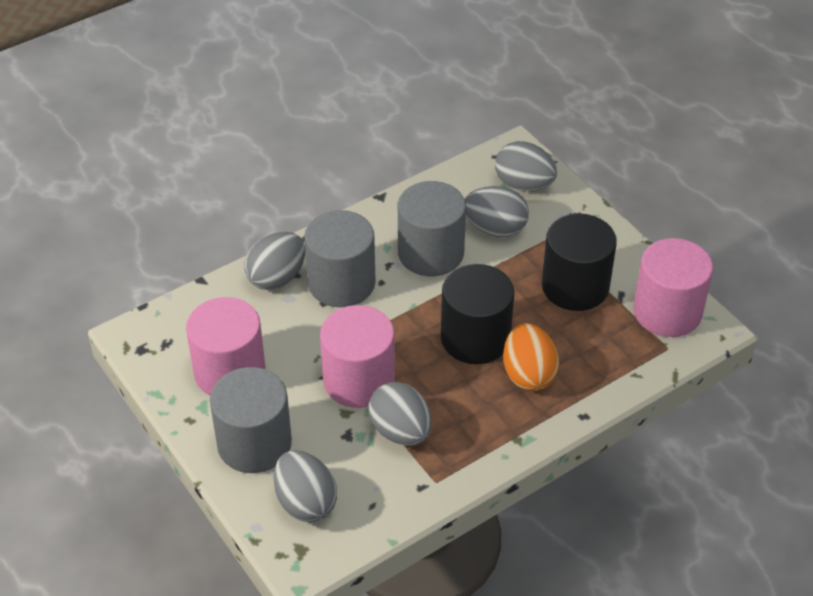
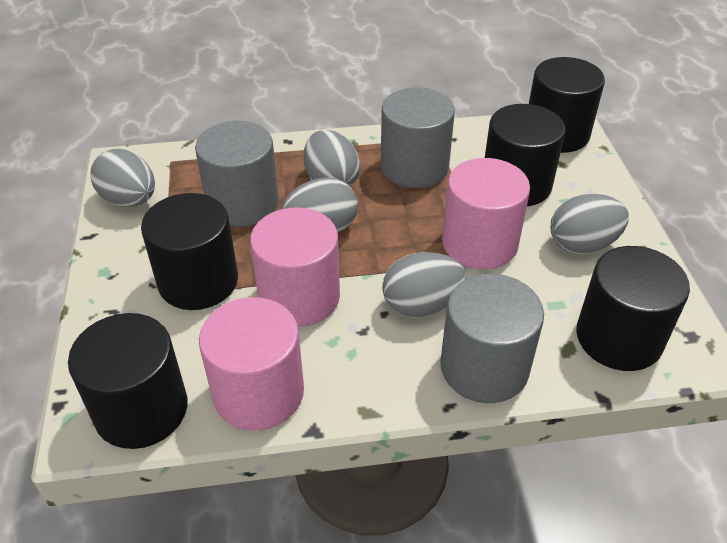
black cylinder: 2 -> 5
orange egg: 1 -> 0

